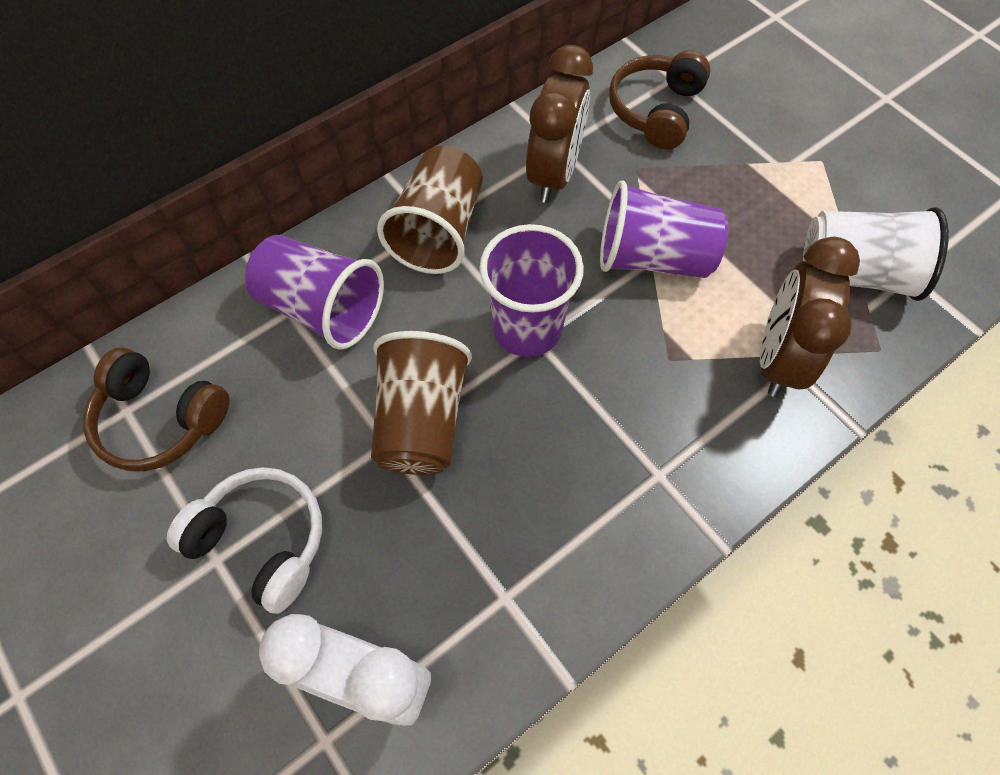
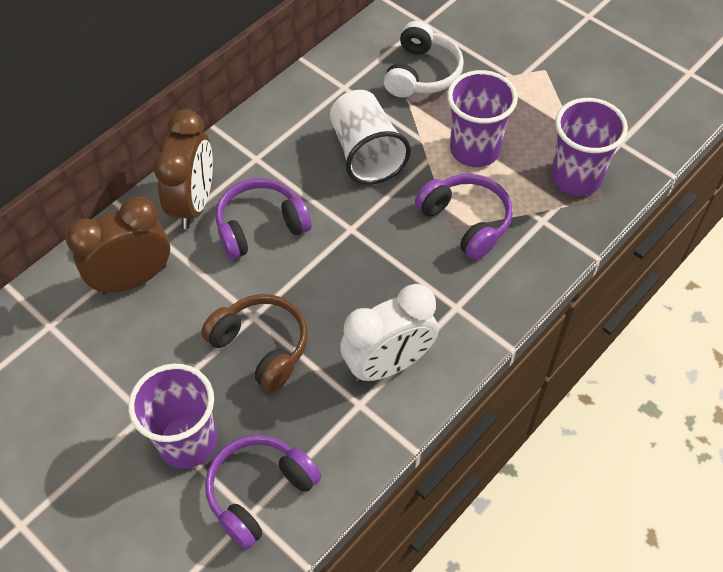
brown cup: 2 -> 0
brown headphones: 2 -> 1
purple headphones: 0 -> 3

